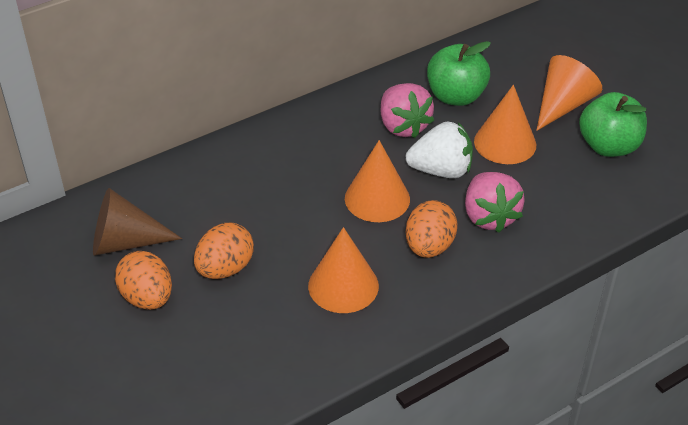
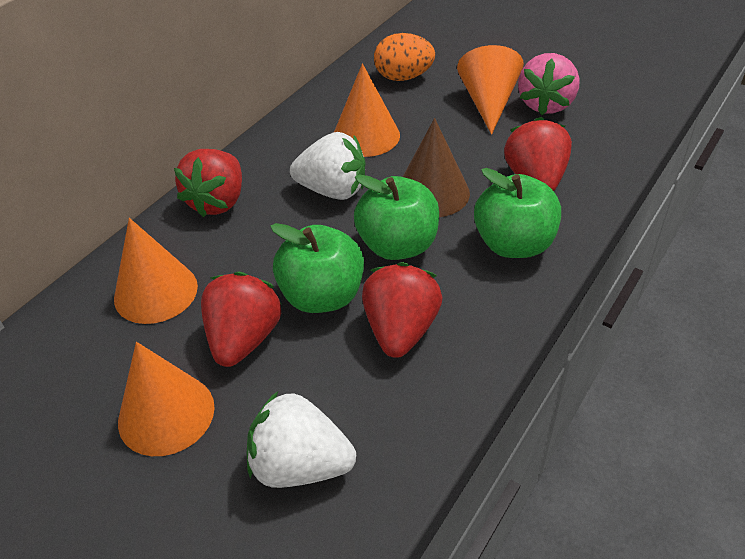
green apple: 2 -> 3
orange egg: 3 -> 1
pink strawberry: 2 -> 1
red strawberry: 0 -> 4
white strawberry: 1 -> 2

